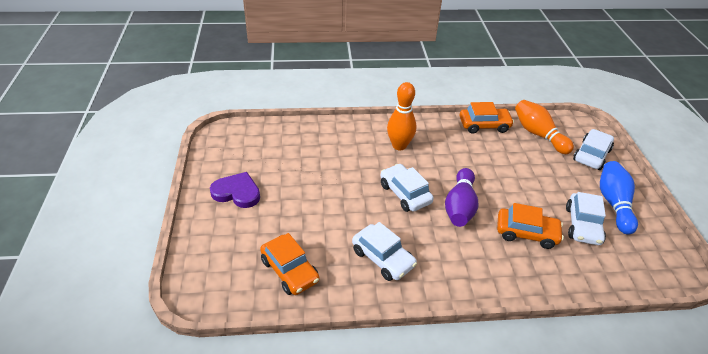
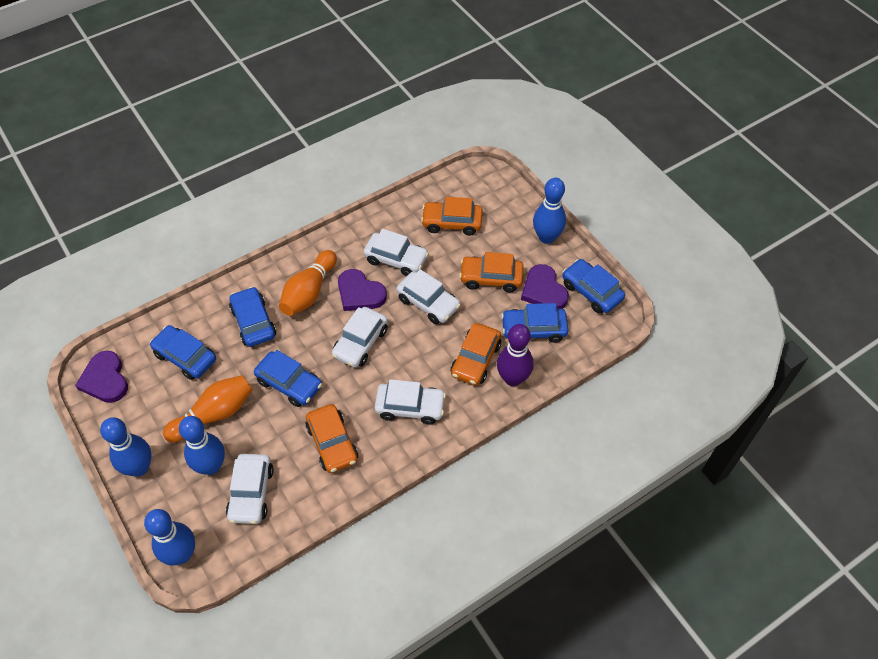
blue bowling pin: 1 -> 4
blue car: 0 -> 5
orange car: 3 -> 4
purple heart: 1 -> 3
white car: 4 -> 5

